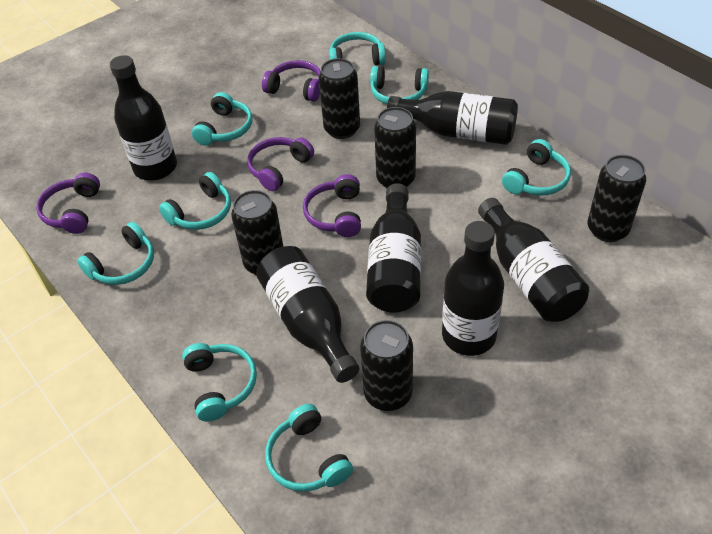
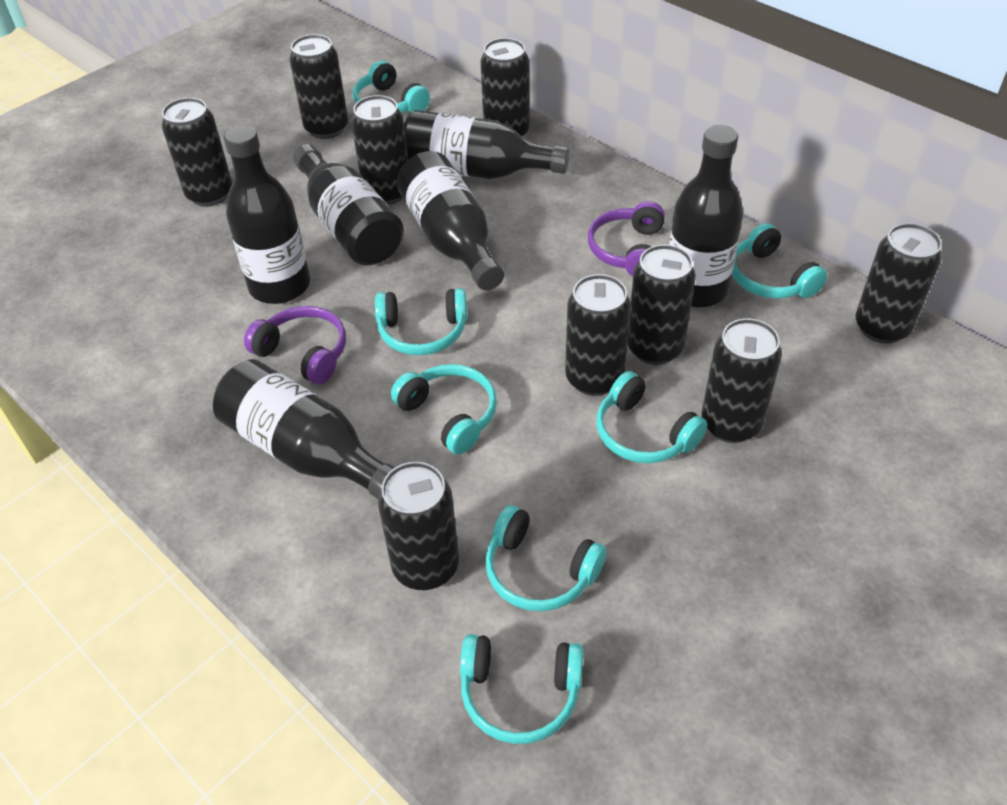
black can: 5 -> 9
purple headphones: 4 -> 2
turquoise headphones: 8 -> 7

